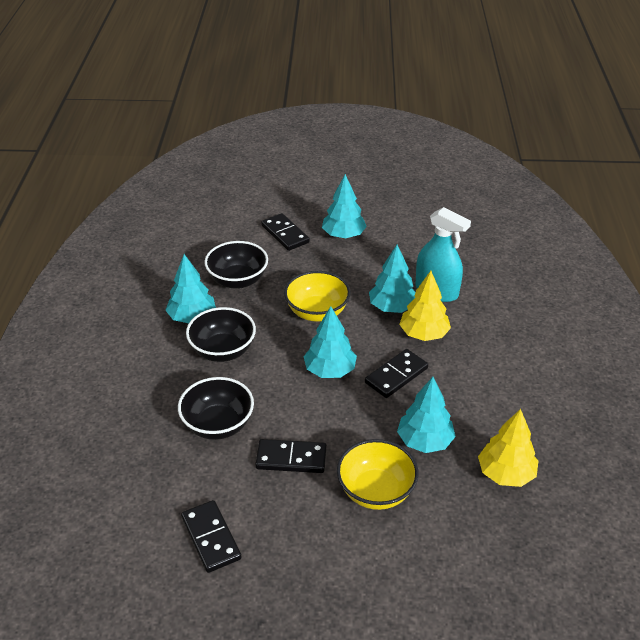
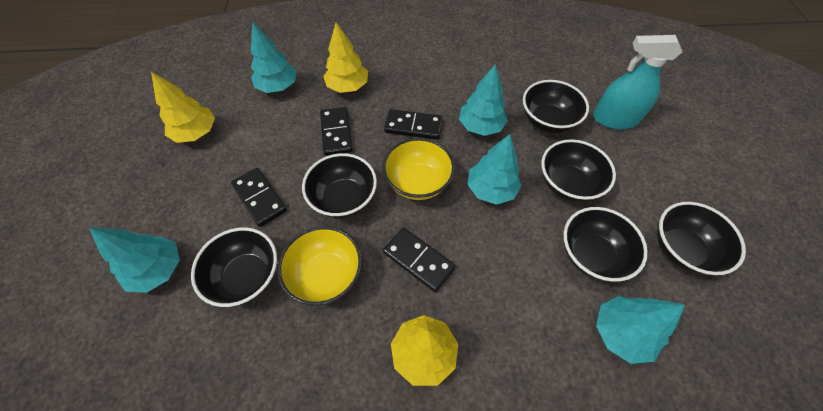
black bowl: 3 -> 6
yellow tree: 2 -> 3

